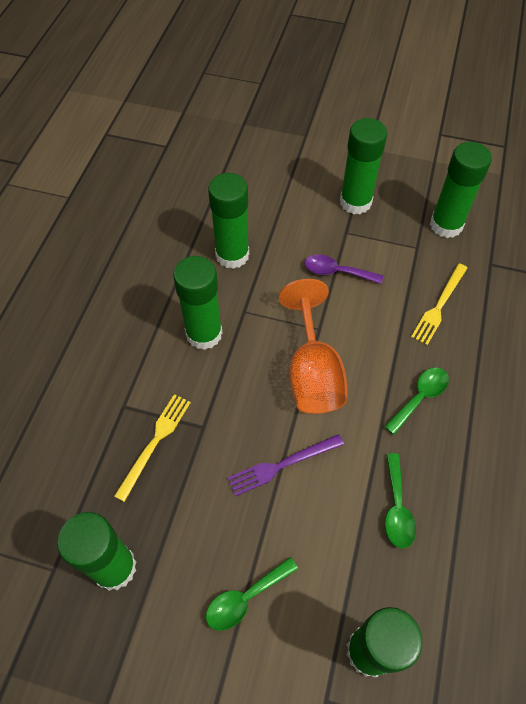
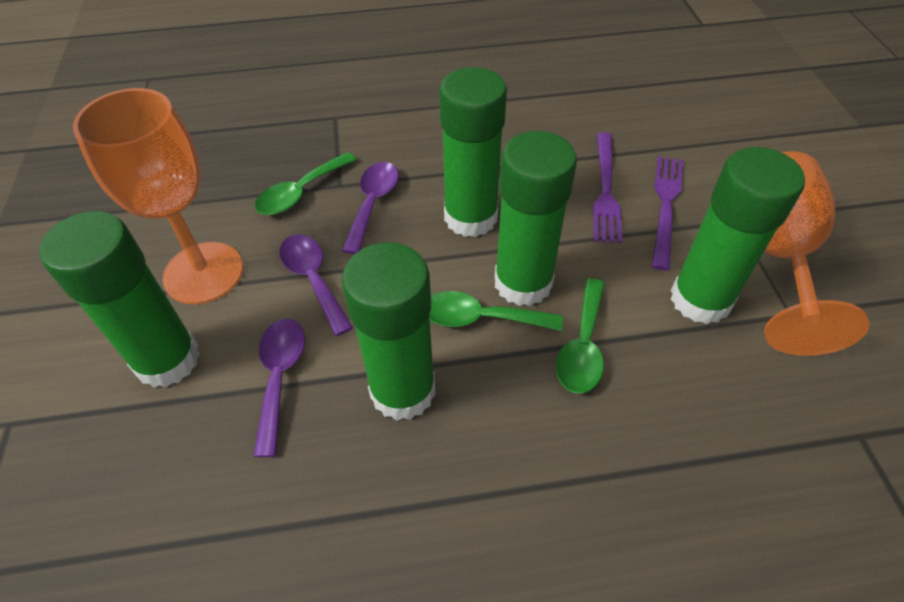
green glue stick: 6 -> 5
orange goblet: 1 -> 2
purple fork: 1 -> 2
purple spoon: 1 -> 3
yellow fork: 2 -> 0

